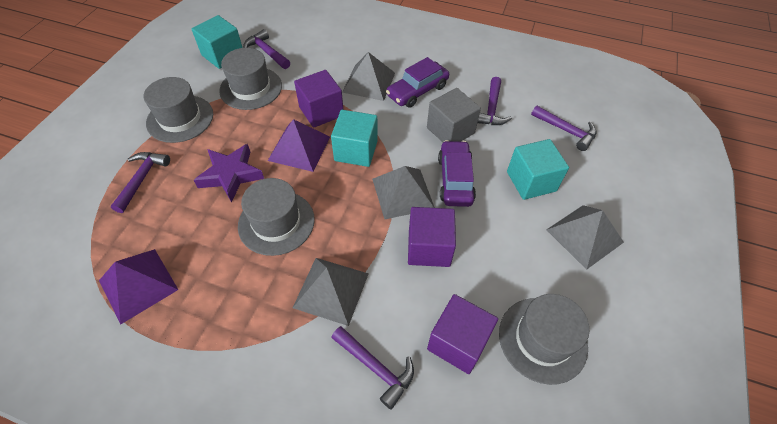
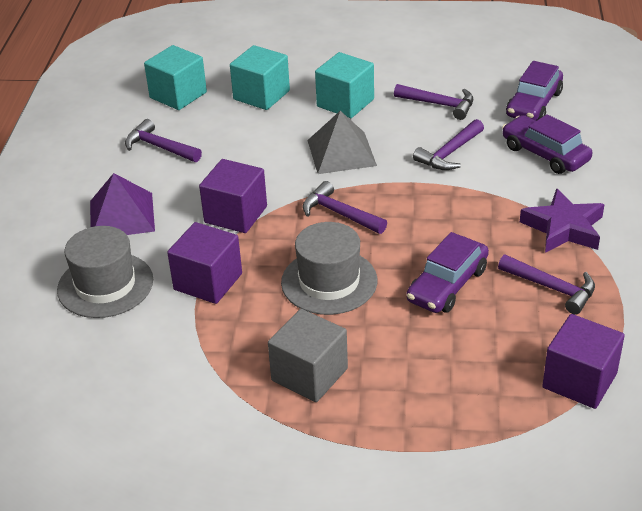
grey hat: 4 -> 2
grey pyramid: 4 -> 1
purple car: 2 -> 3
purple pyramid: 2 -> 1

